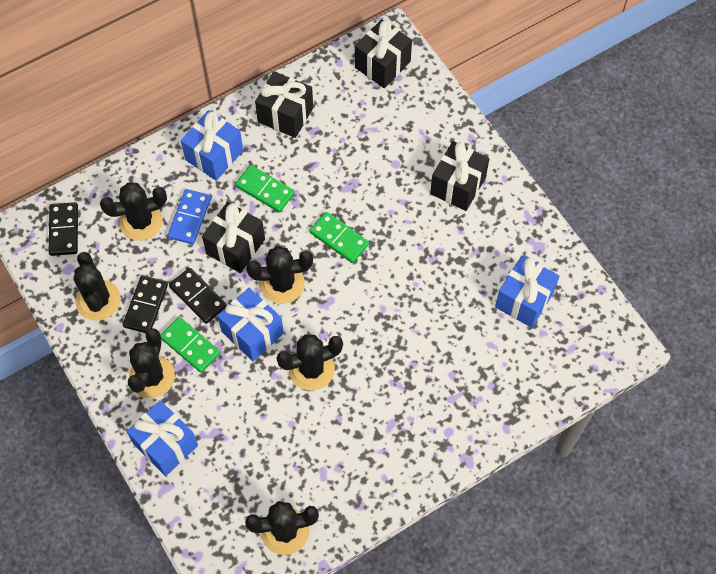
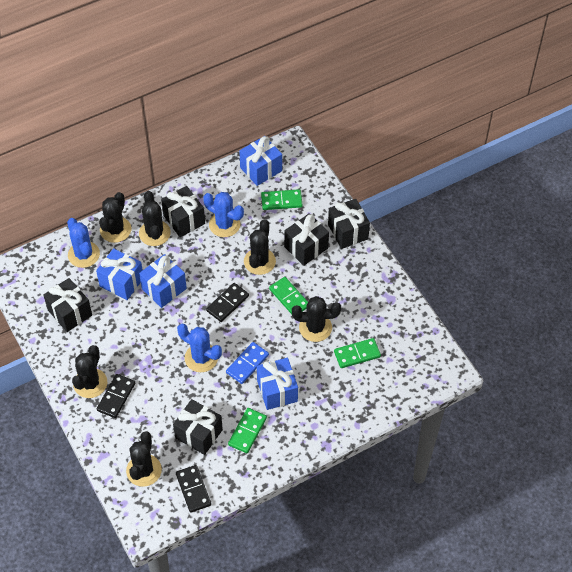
black gift: 4 -> 5
blue cactus: 0 -> 3
green domino: 3 -> 4

